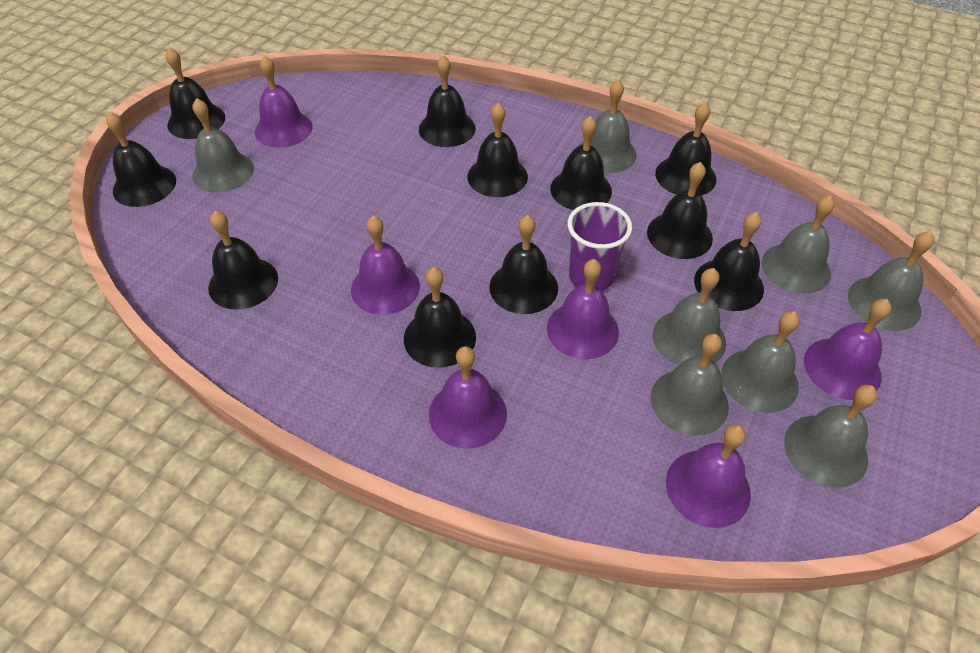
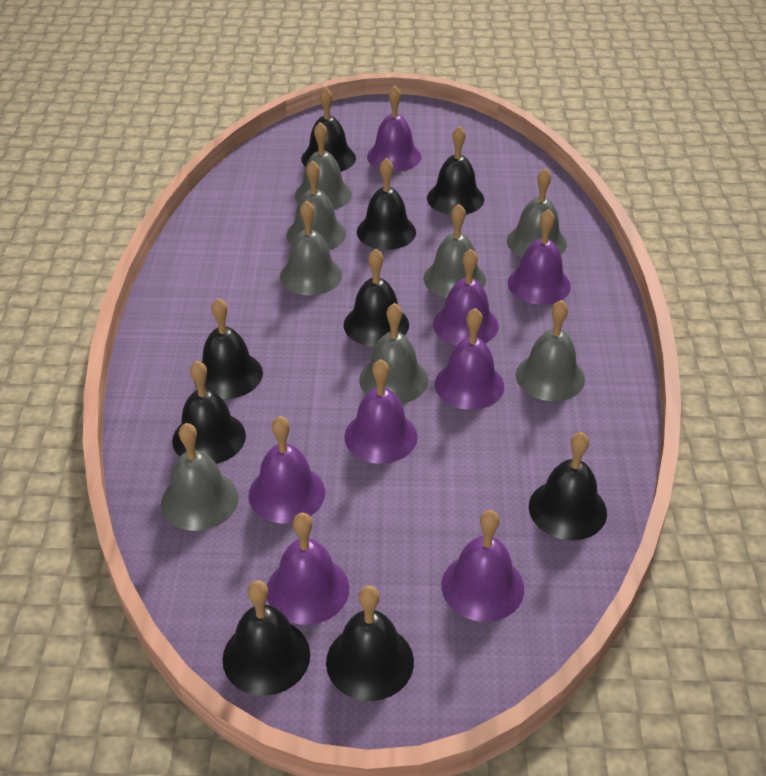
black bell: 11 -> 9
purple bell: 6 -> 8
purple cup: 1 -> 0

